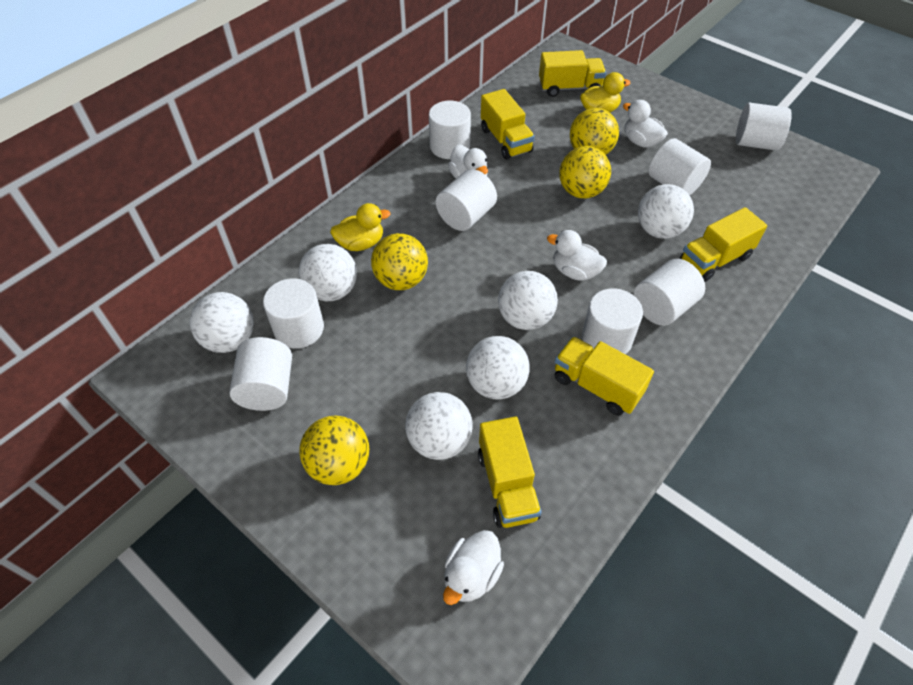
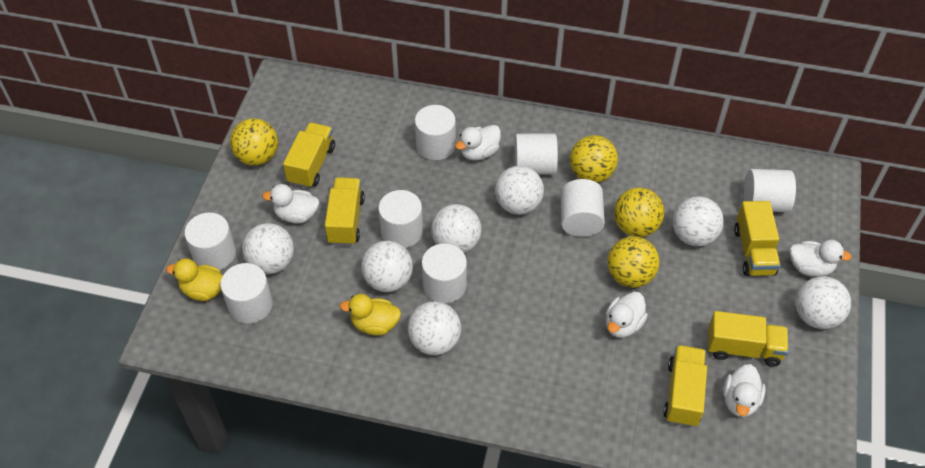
white ball: 6 -> 7
white duck: 4 -> 5

